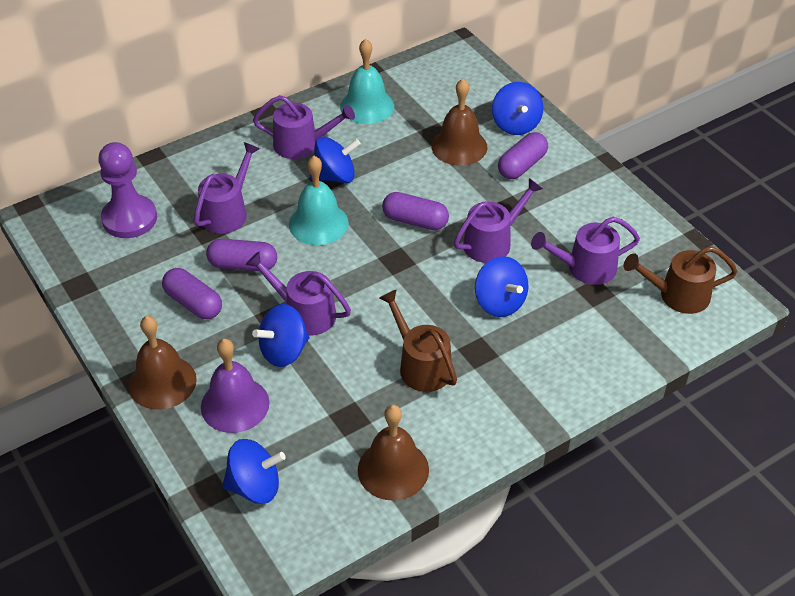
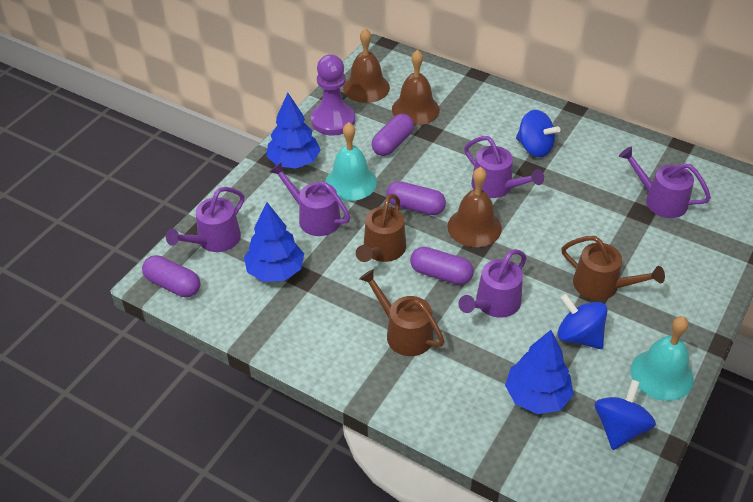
blue spinning top: 5 -> 3
blue tree: 0 -> 3
brown watering can: 2 -> 3
purple bell: 1 -> 0

